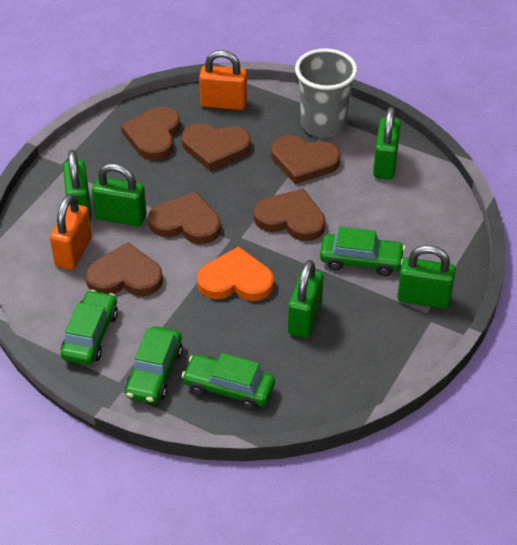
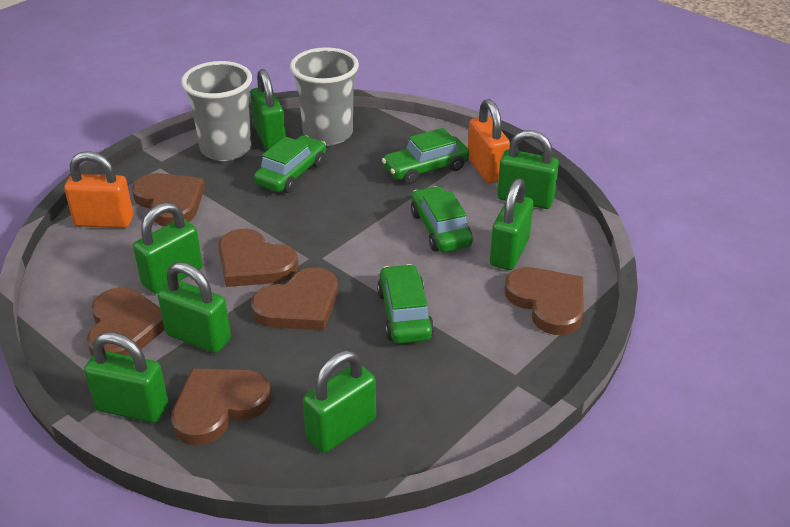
green padlock: 5 -> 7
grey cup: 1 -> 2
orange heart: 1 -> 0

